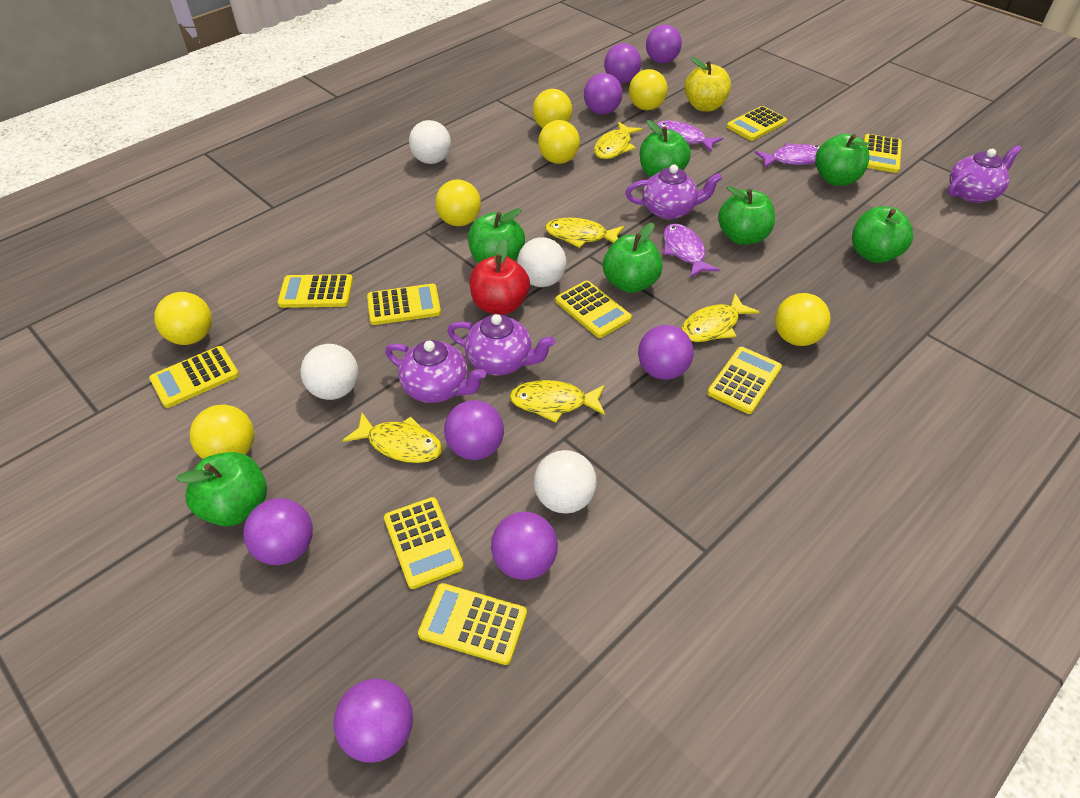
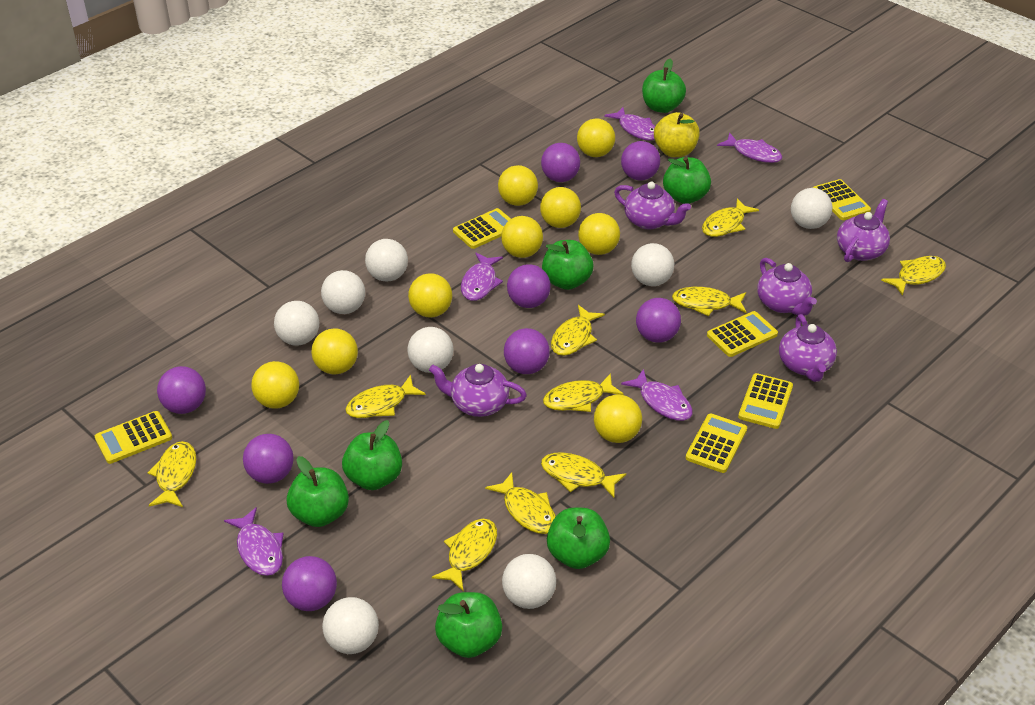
purple fish: 3 -> 5
purple teapot: 4 -> 5
red apple: 1 -> 0
white ball: 4 -> 8
yellow ball: 7 -> 9
yellow calculator: 9 -> 6
yellow fish: 5 -> 10

